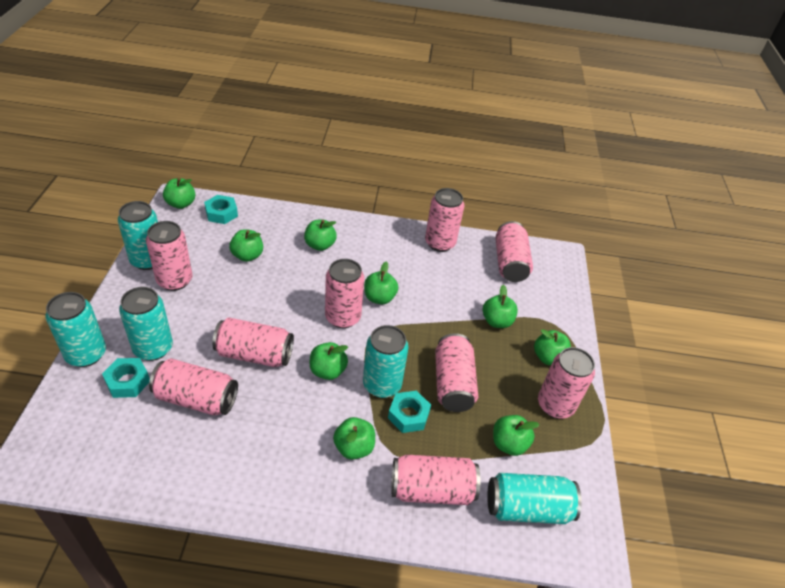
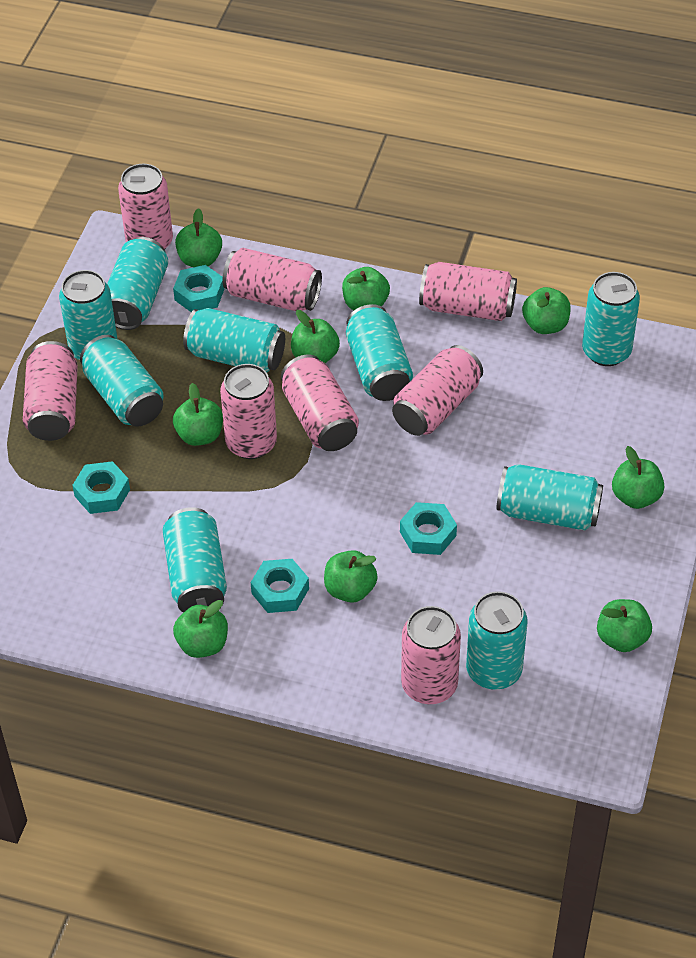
pink can: 9 -> 8
turquoise can: 5 -> 9
turquoise nut: 3 -> 4

